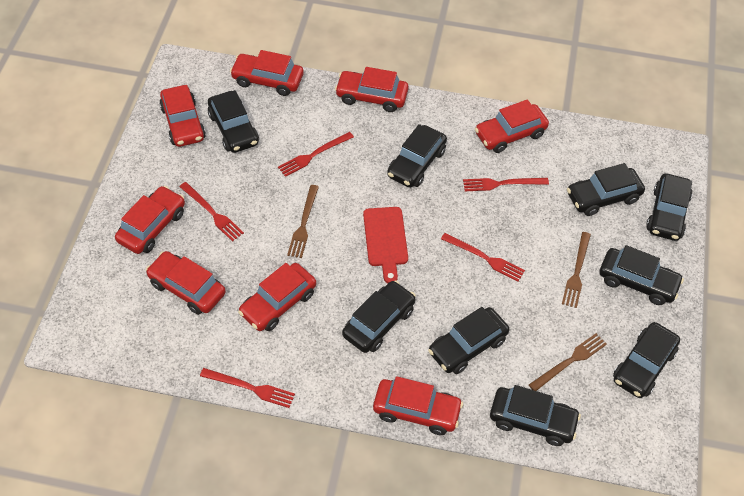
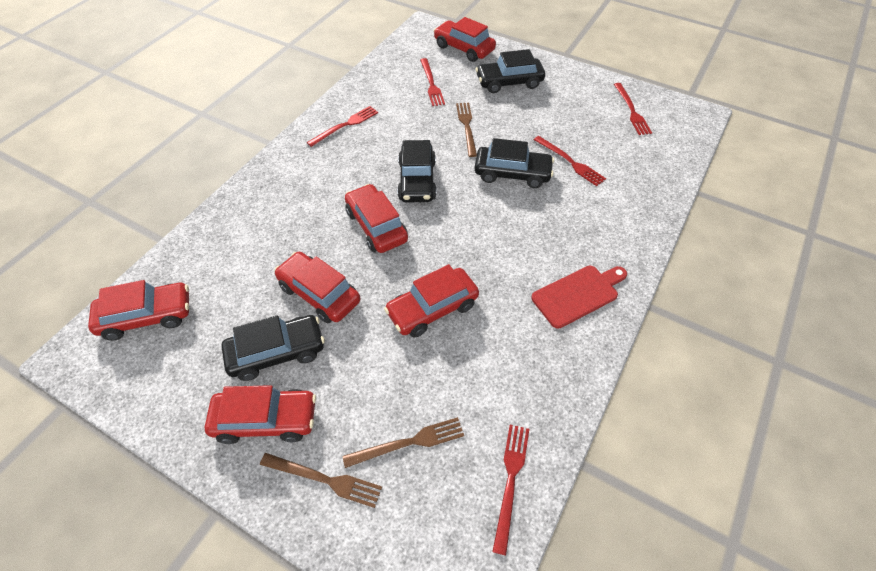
black car: 9 -> 4
red car: 8 -> 6

